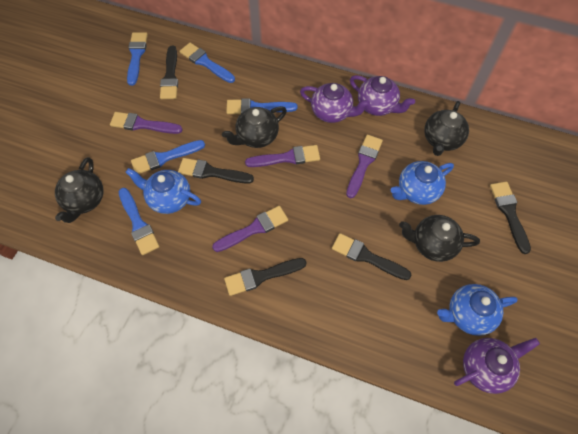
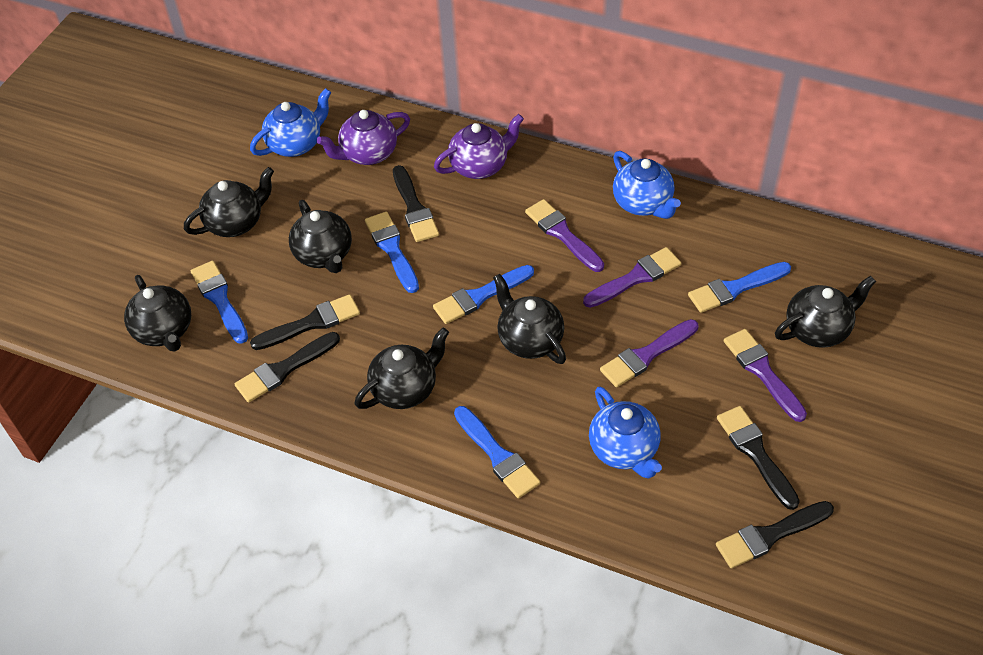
black teapot: 4 -> 6
purple teapot: 3 -> 2

